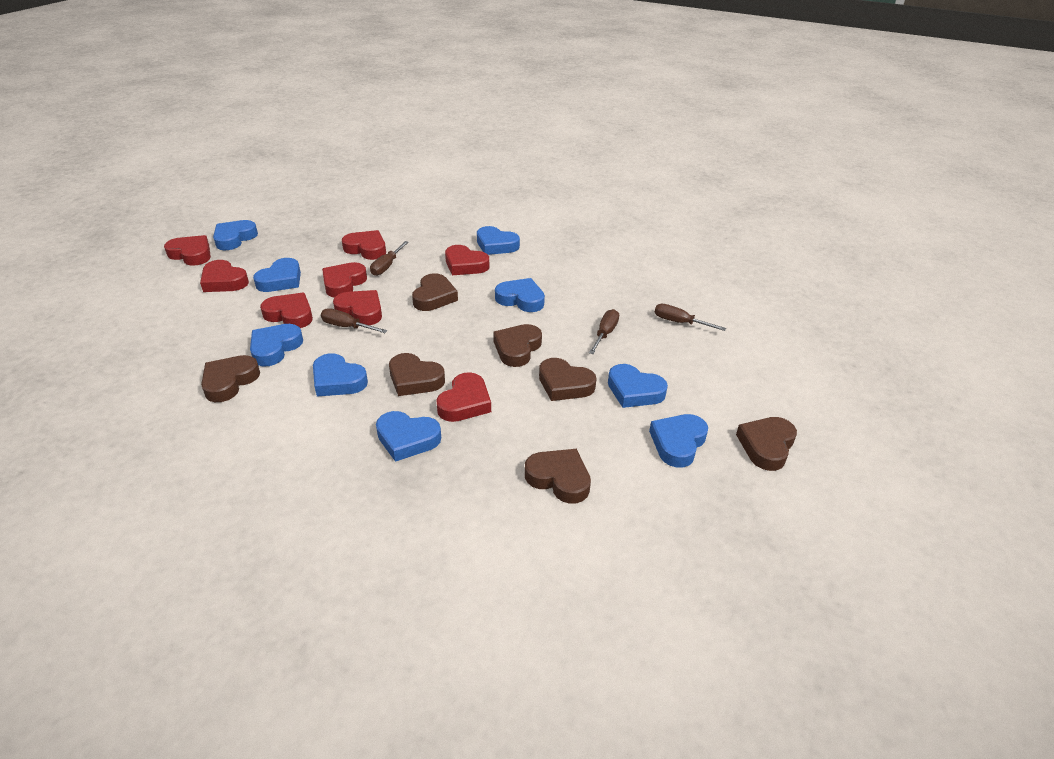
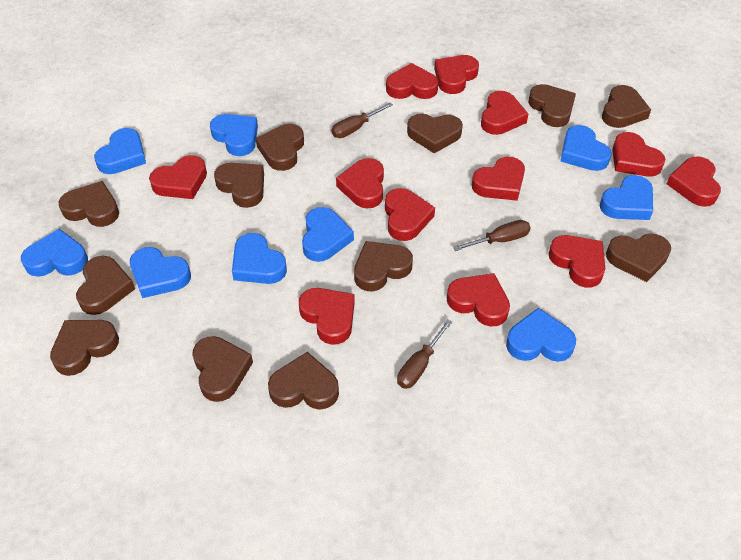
brown heart: 7 -> 12
brown screwdriver: 4 -> 3
red heart: 8 -> 12

